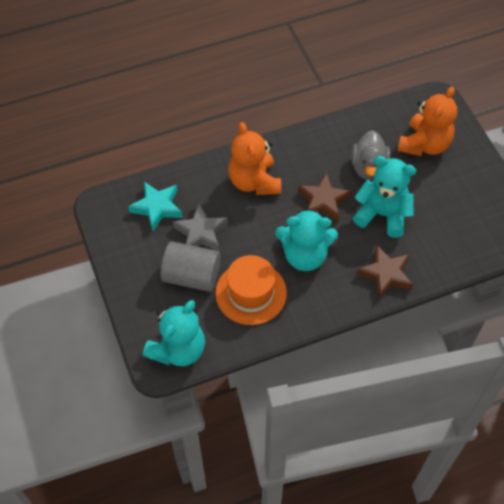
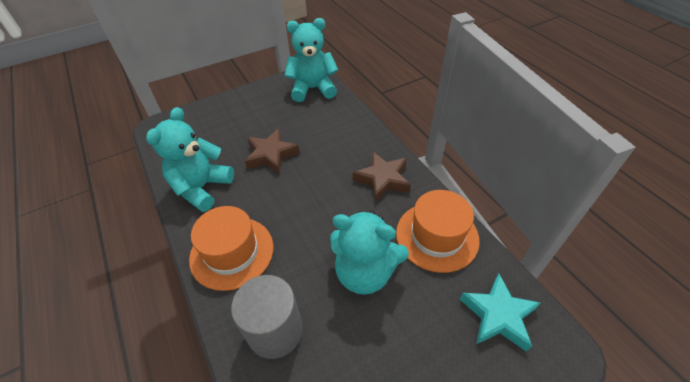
grey duck: 1 -> 0
grey star: 1 -> 0
orange hat: 1 -> 2
orange teddy bear: 2 -> 0

